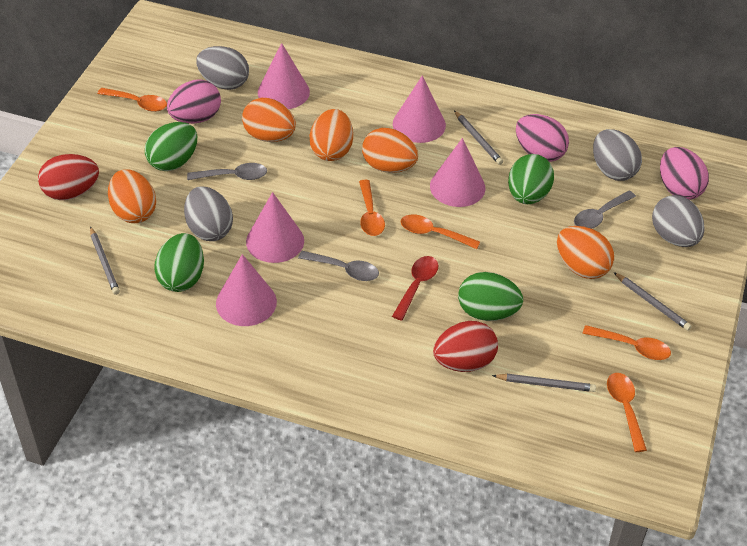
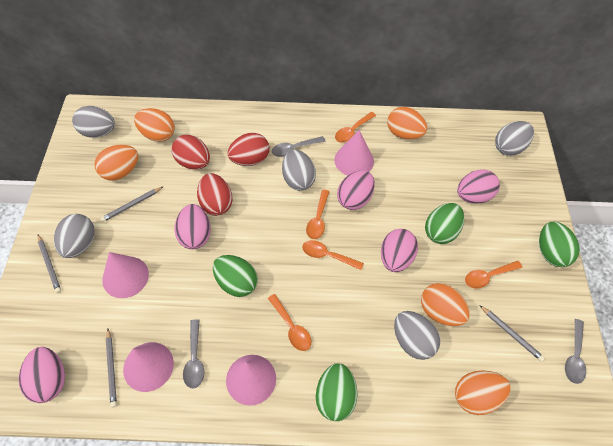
grey egg: 4 -> 5
pink cone: 5 -> 4
pink egg: 3 -> 5
red egg: 2 -> 3
red spoon: 1 -> 0

